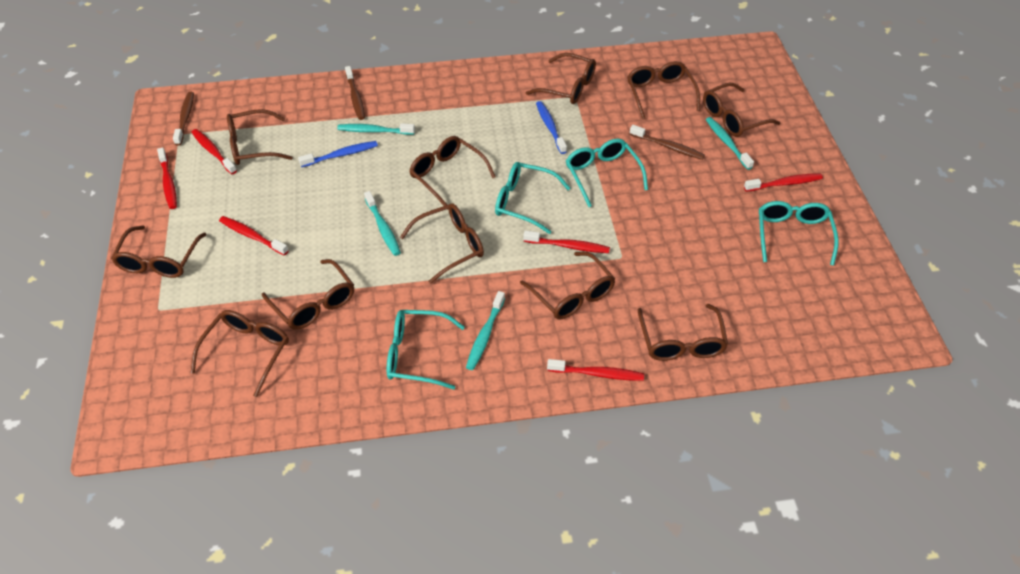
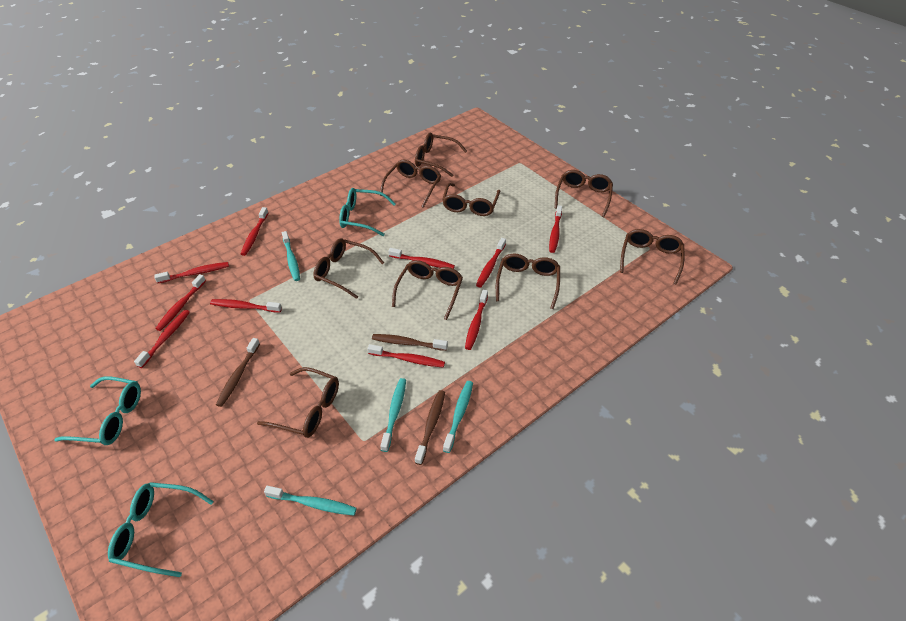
blue toothbrush: 2 -> 0
brown glasses: 11 -> 9
red toothbrush: 6 -> 10
turquoise glasses: 4 -> 3

